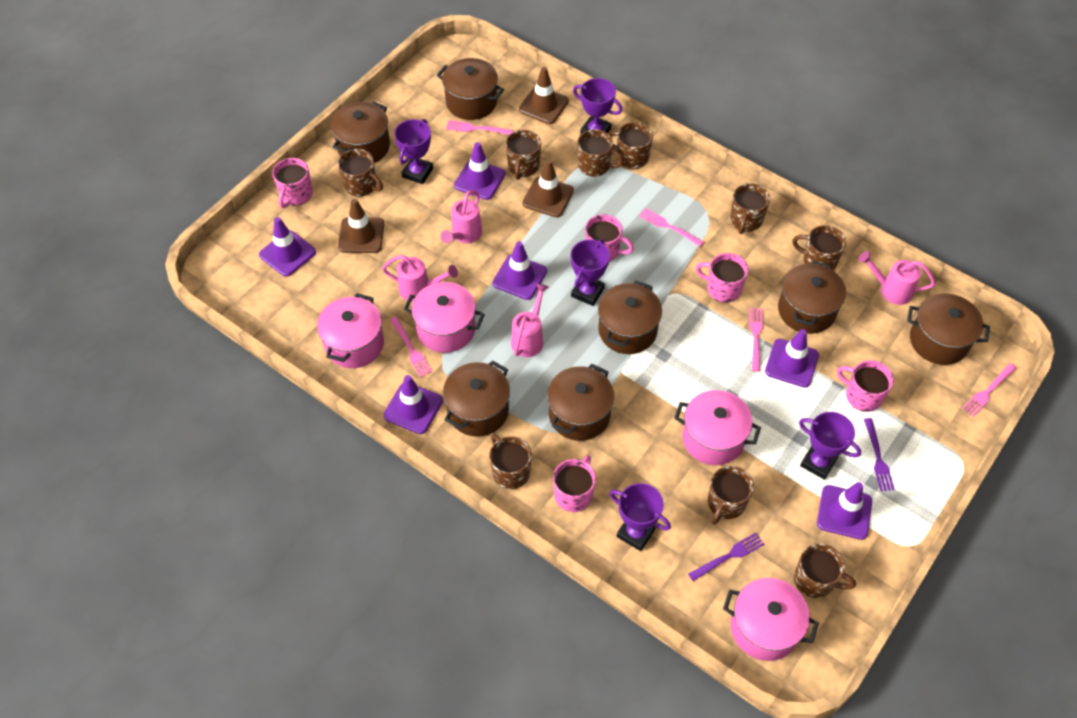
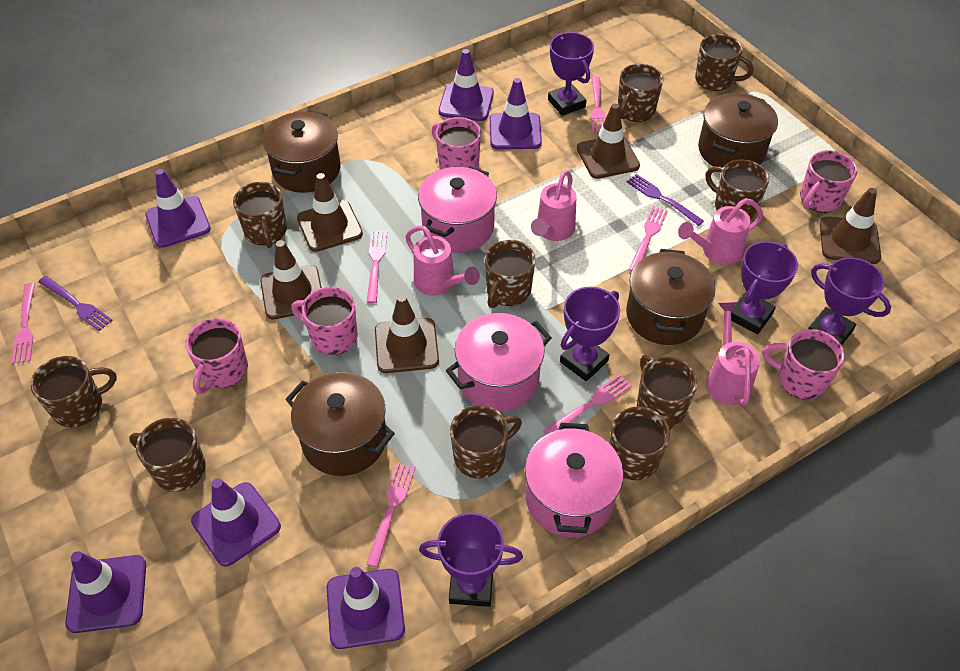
brown mug: 9 -> 10
brown pot: 7 -> 4
brown traffic cone: 3 -> 5
pink fork: 5 -> 6
pink pot: 4 -> 3

